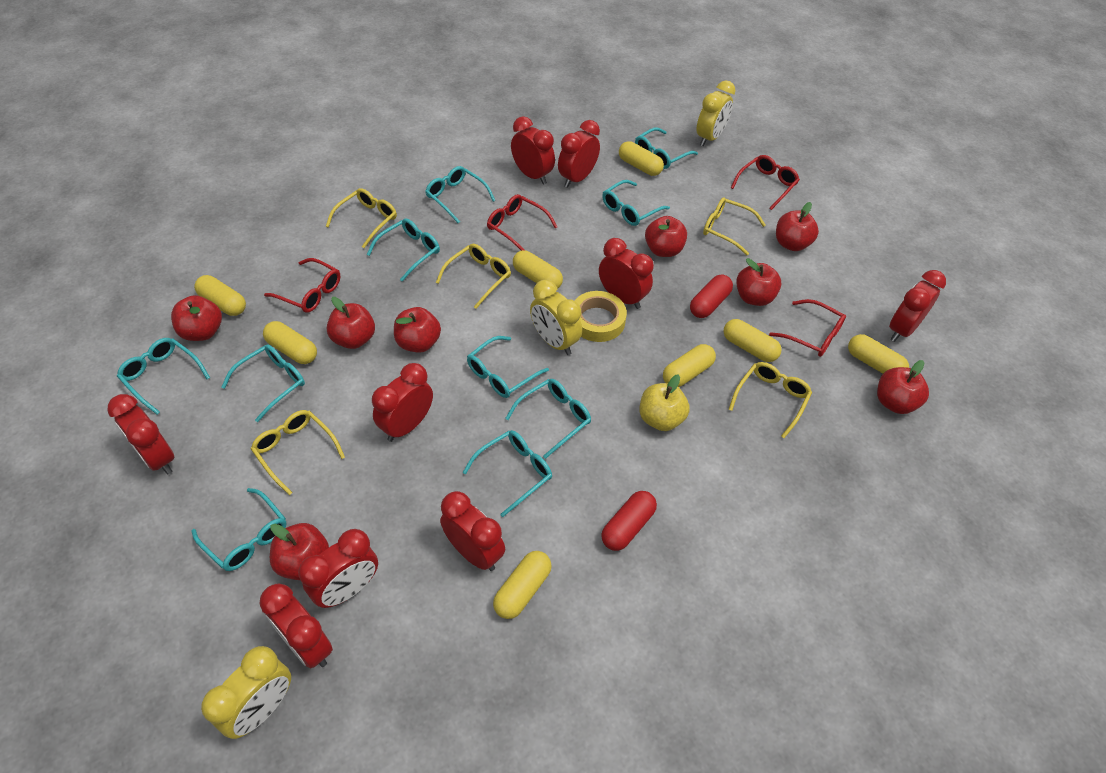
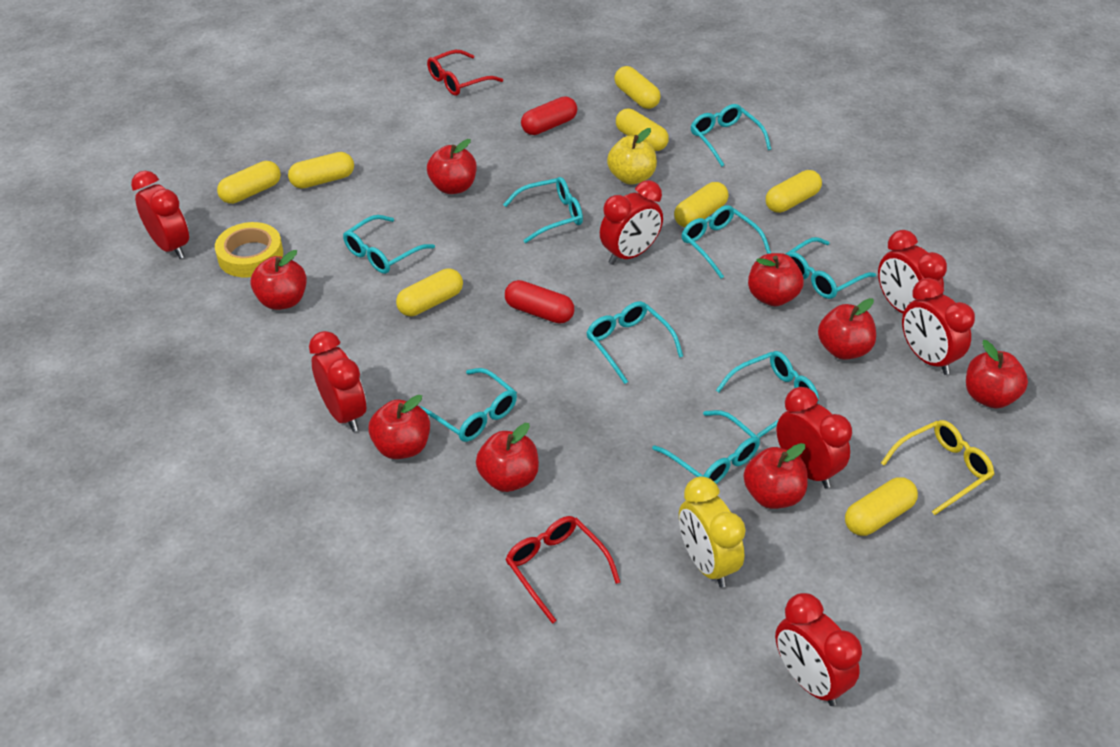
red clock: 9 -> 7
red glasses: 4 -> 2
turquoise glasses: 10 -> 9
yellow clock: 3 -> 1
yellow glasses: 5 -> 1

